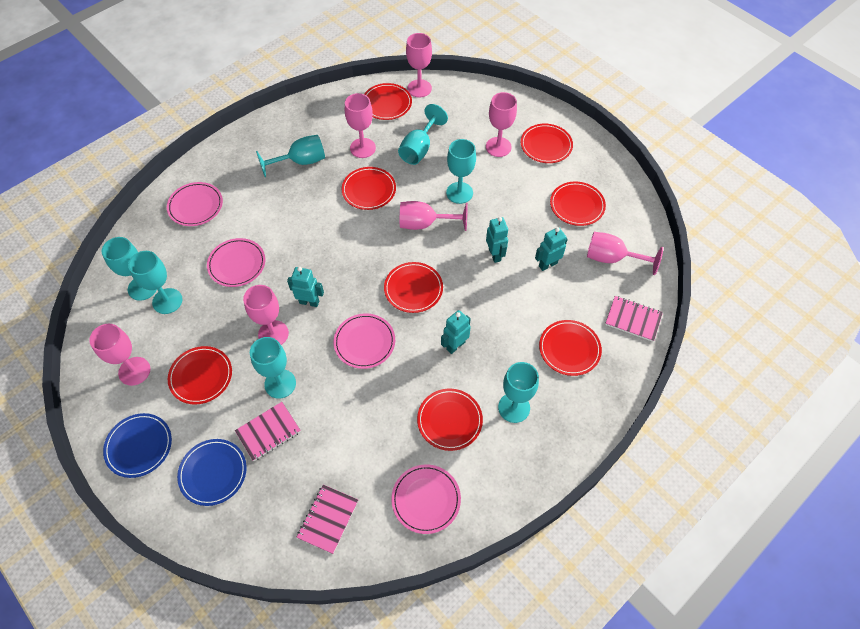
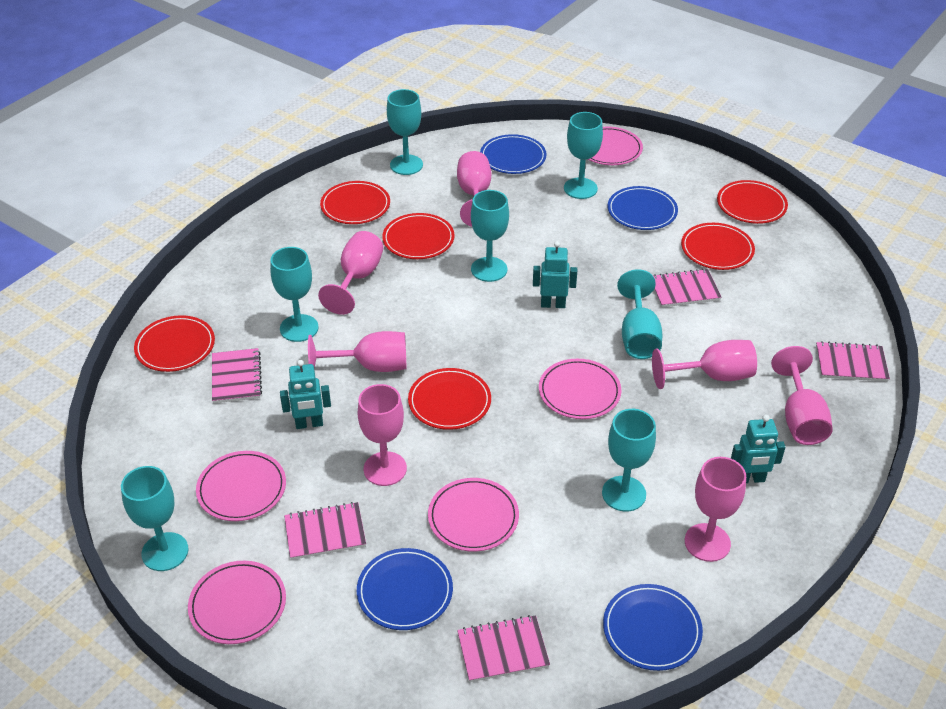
blue plate: 2 -> 4
pink notebook: 3 -> 5
pink plate: 4 -> 5
red plate: 8 -> 6
turquoise robot: 4 -> 3

